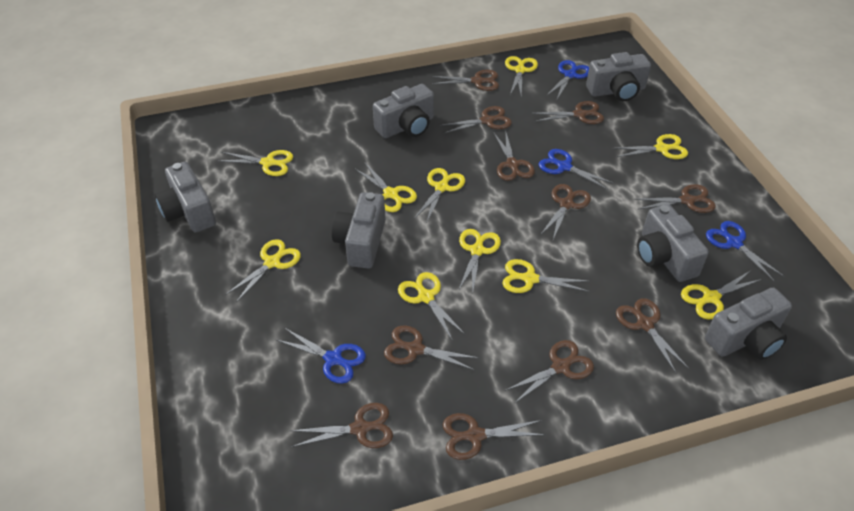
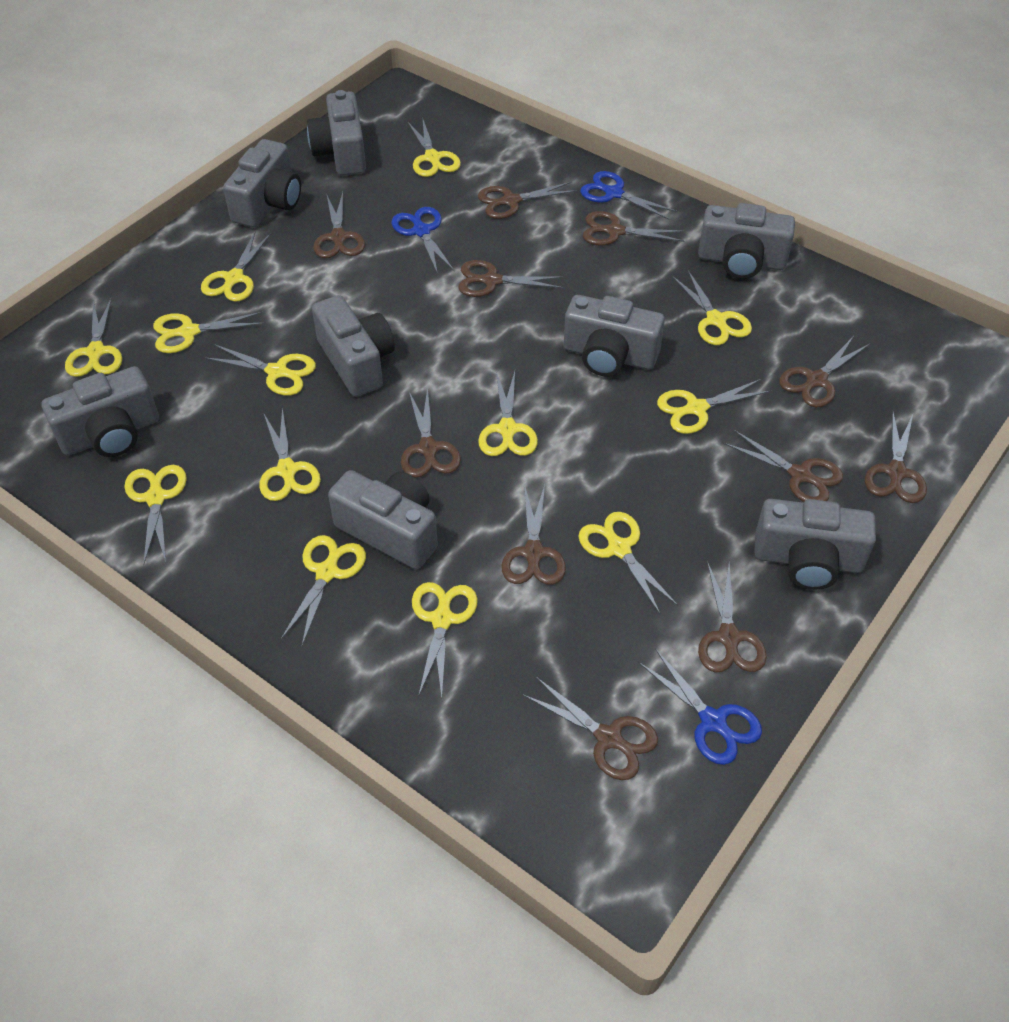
blue scissors: 4 -> 3
grey camera: 6 -> 8
yellow scissors: 10 -> 13

